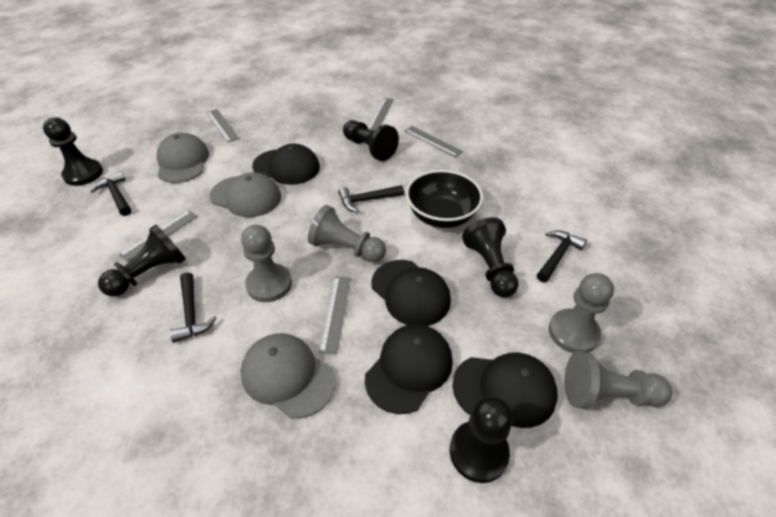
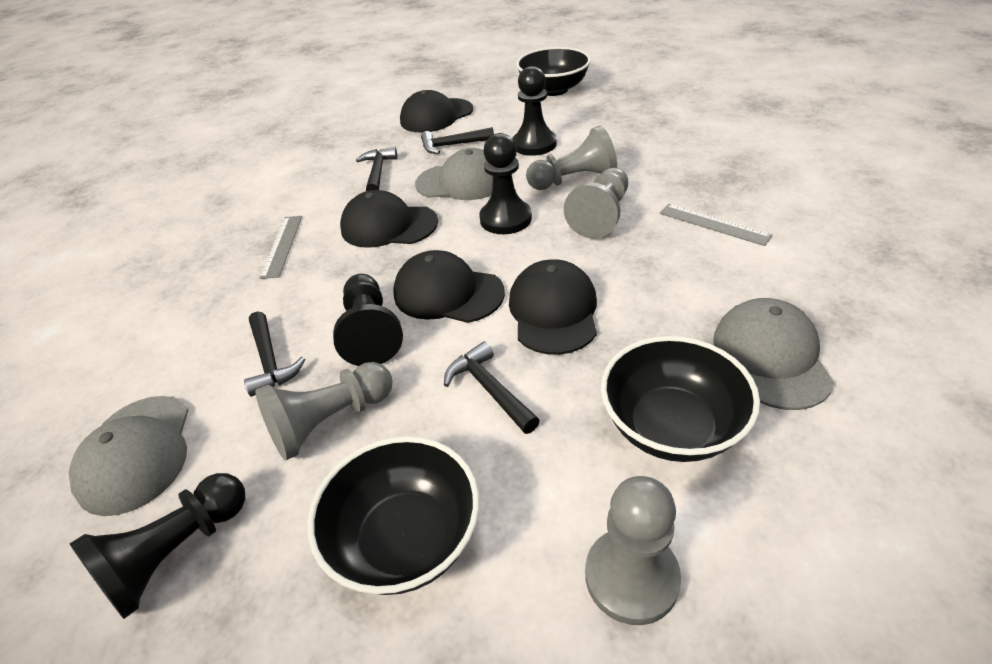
black bowl: 1 -> 3
black pawn: 5 -> 4
grey ruler: 5 -> 2

